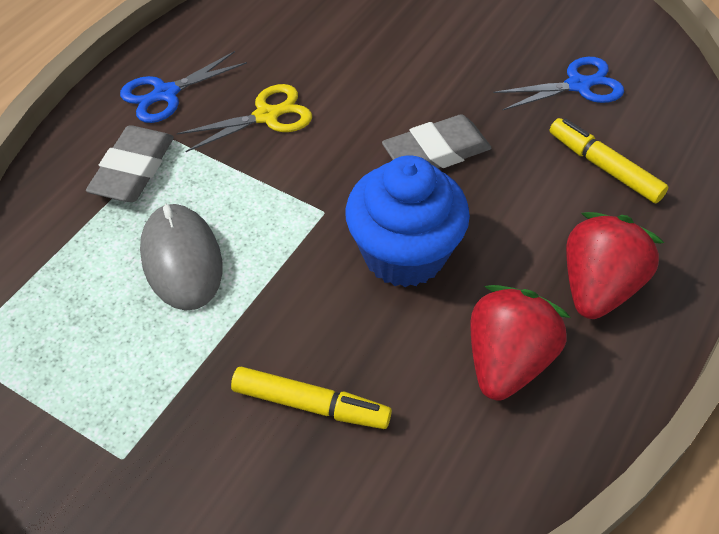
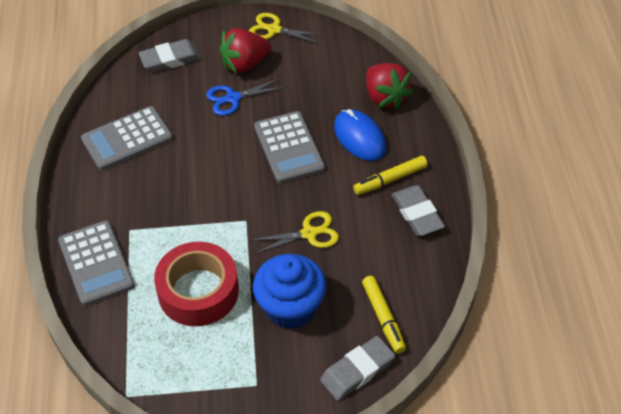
blue mouse: 0 -> 1
blue scissors: 2 -> 1
grey calculator: 0 -> 3
grey eraser: 2 -> 3
grey mouse: 1 -> 0
red tape: 0 -> 1
yellow scissors: 1 -> 2

